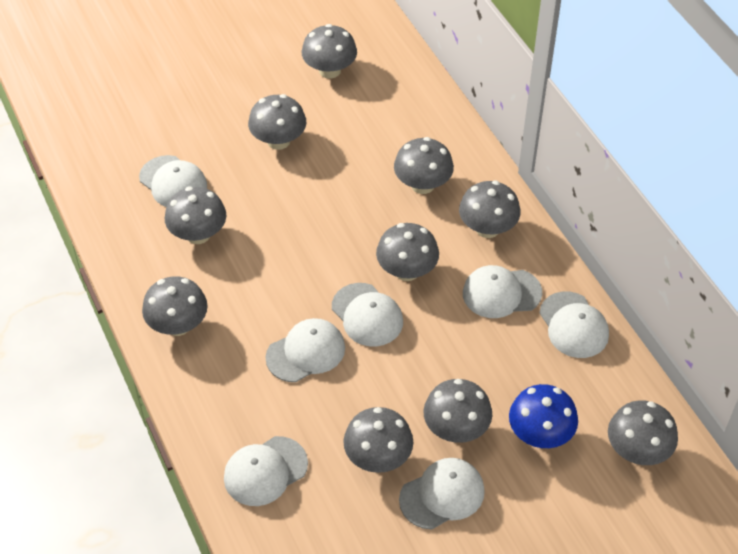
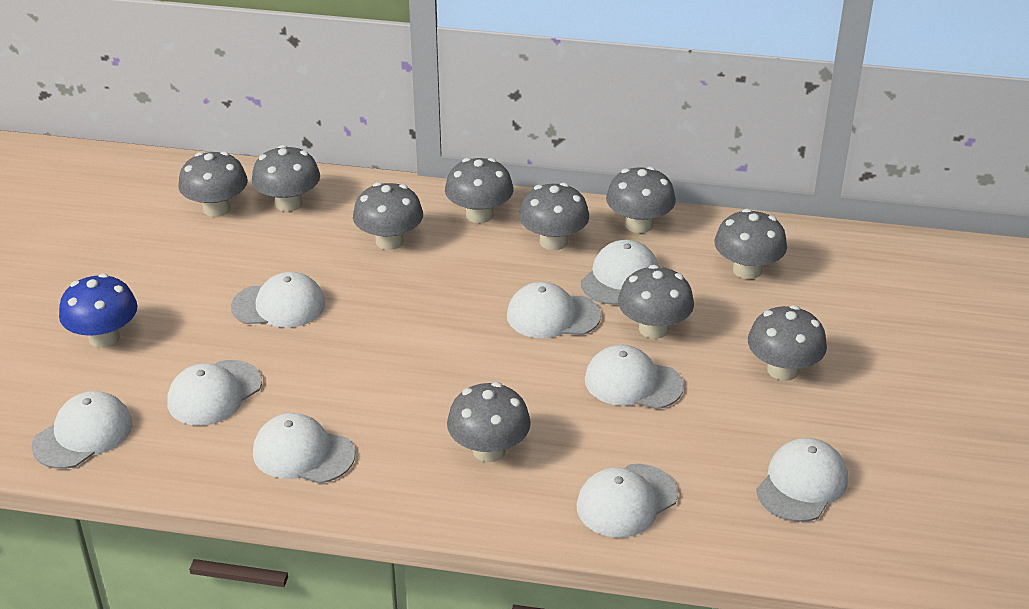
white cap: 7 -> 9

